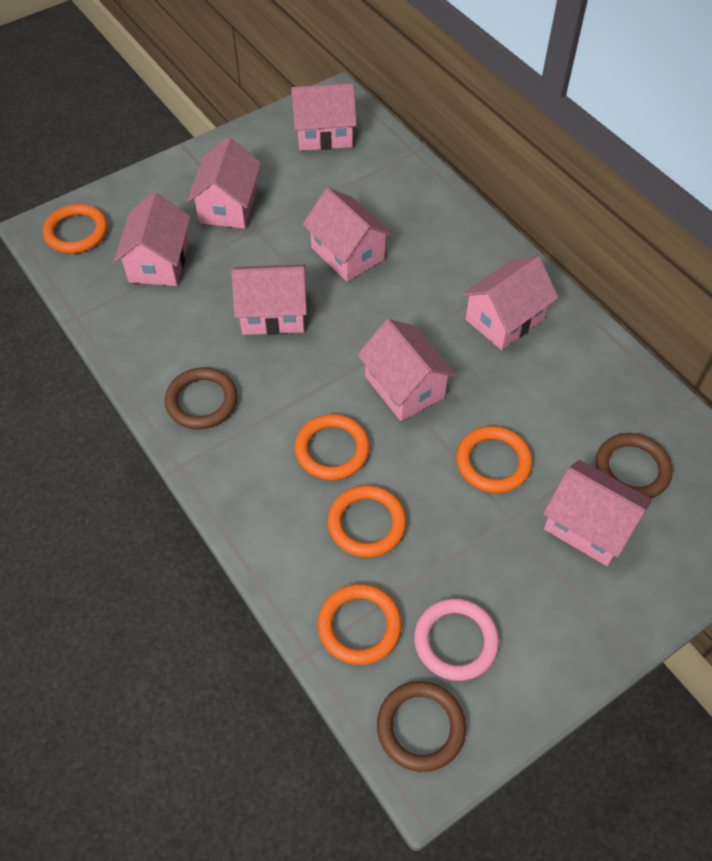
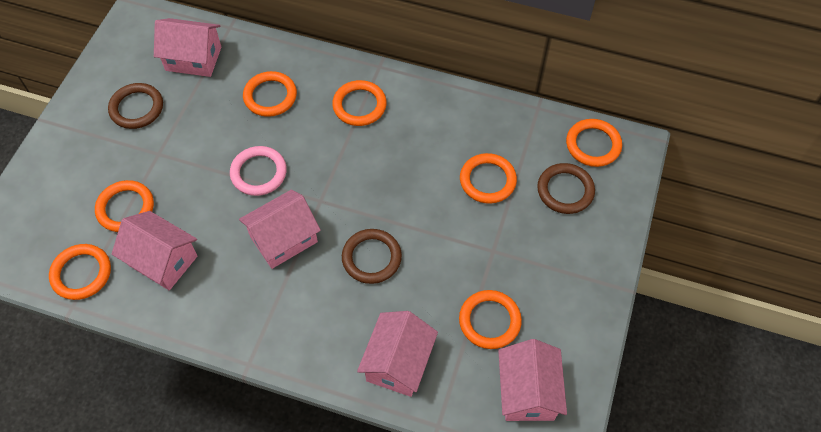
orange ring: 5 -> 7
pink house: 8 -> 5

